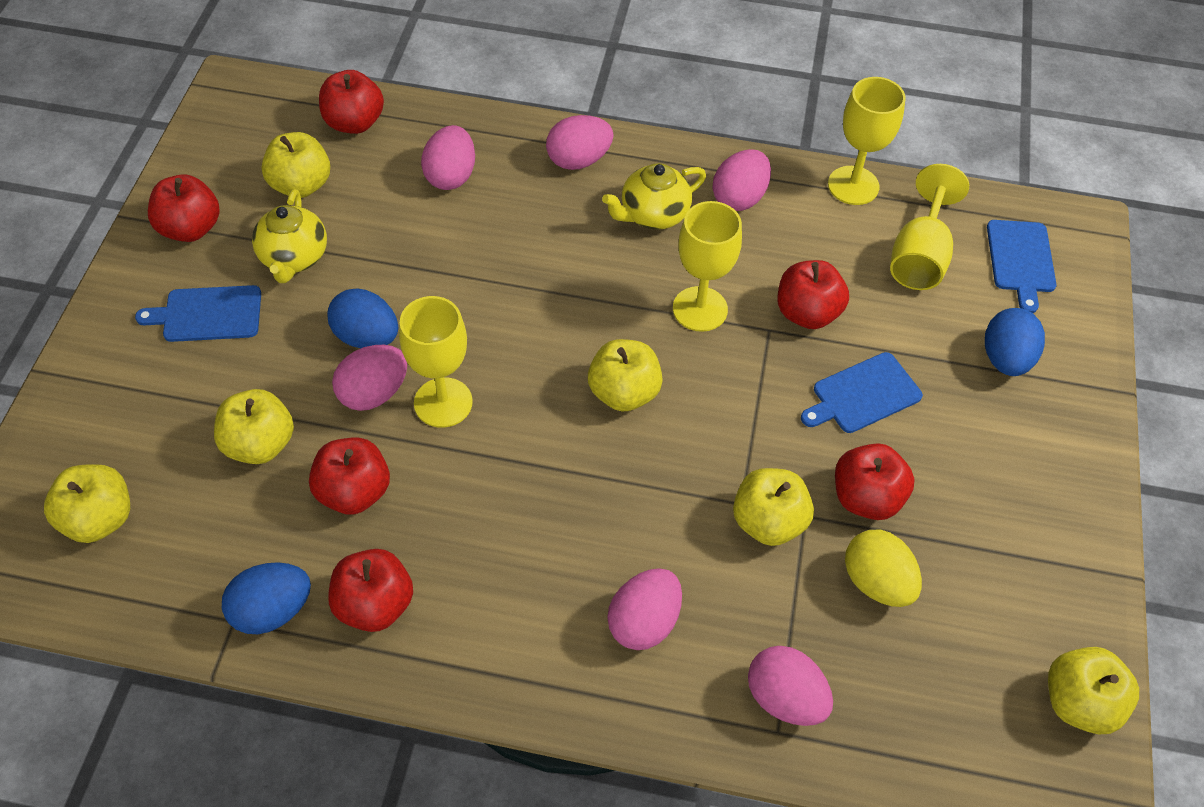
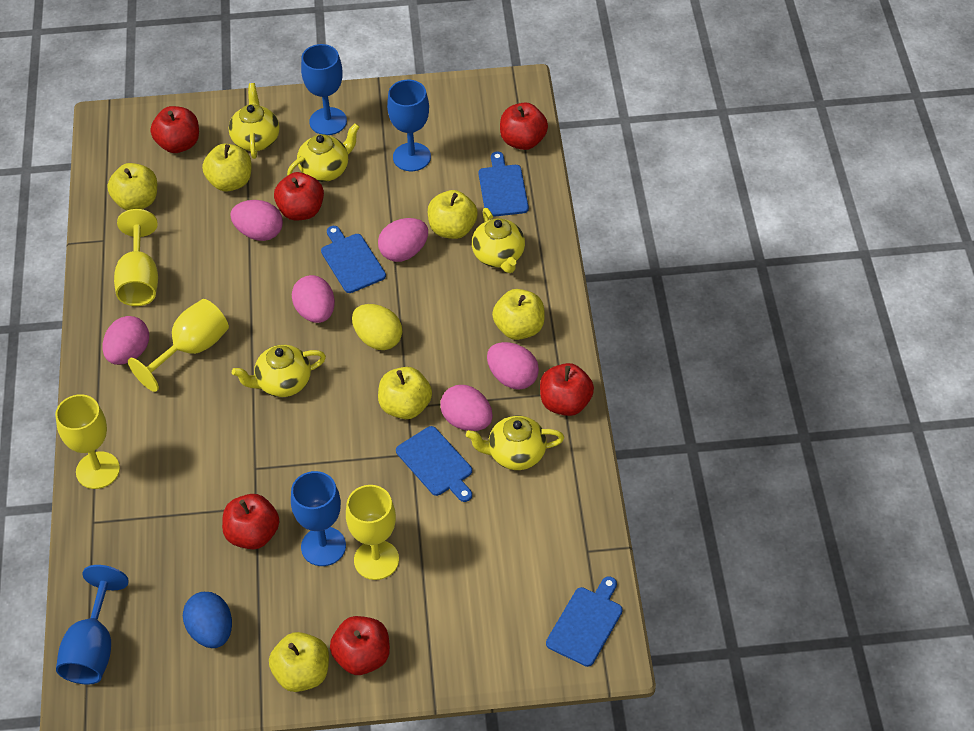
blue cutting board: 3 -> 4
blue egg: 3 -> 1
blue goblet: 0 -> 4
yellow teapot: 2 -> 5

